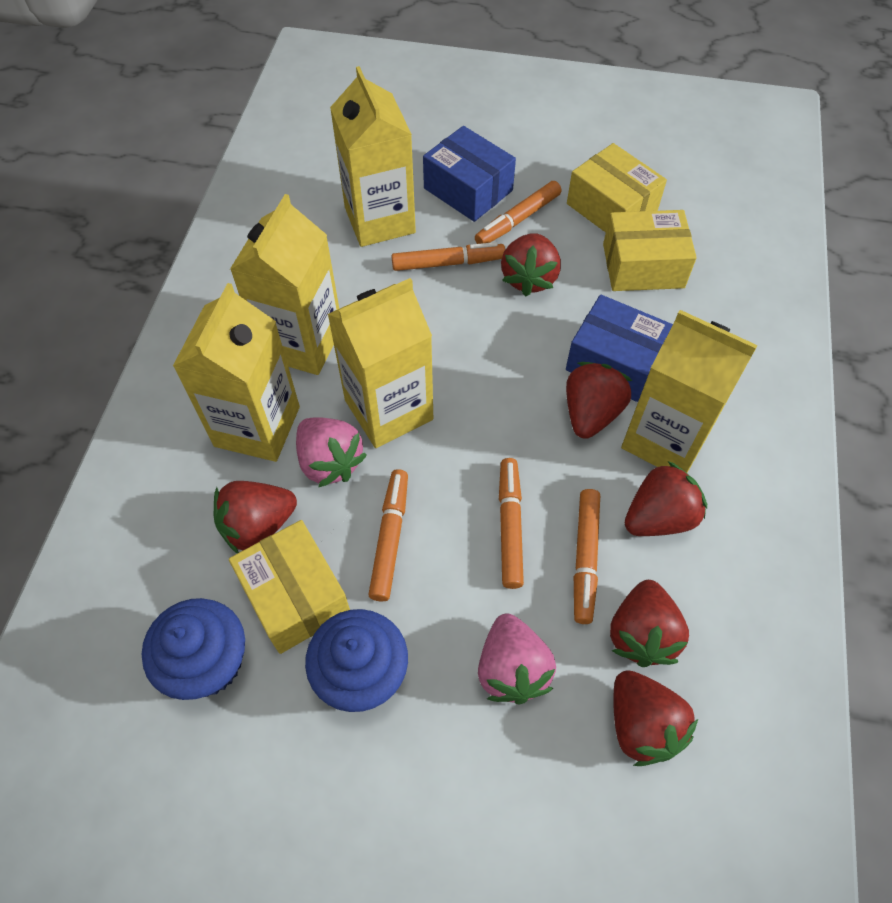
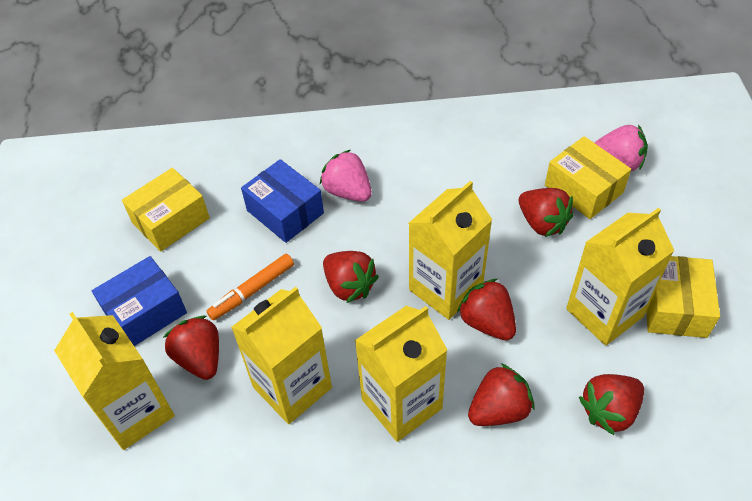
blue cupcake: 2 -> 0
orange marker: 5 -> 1

